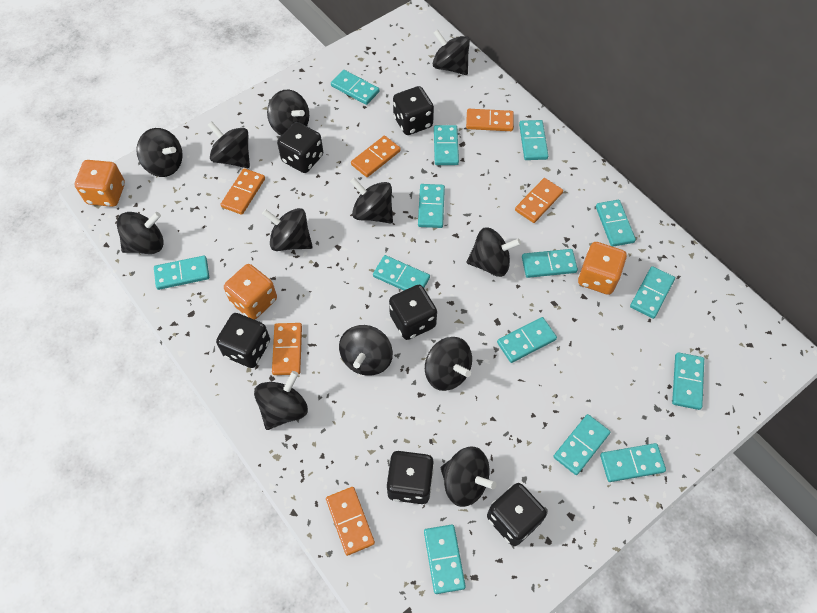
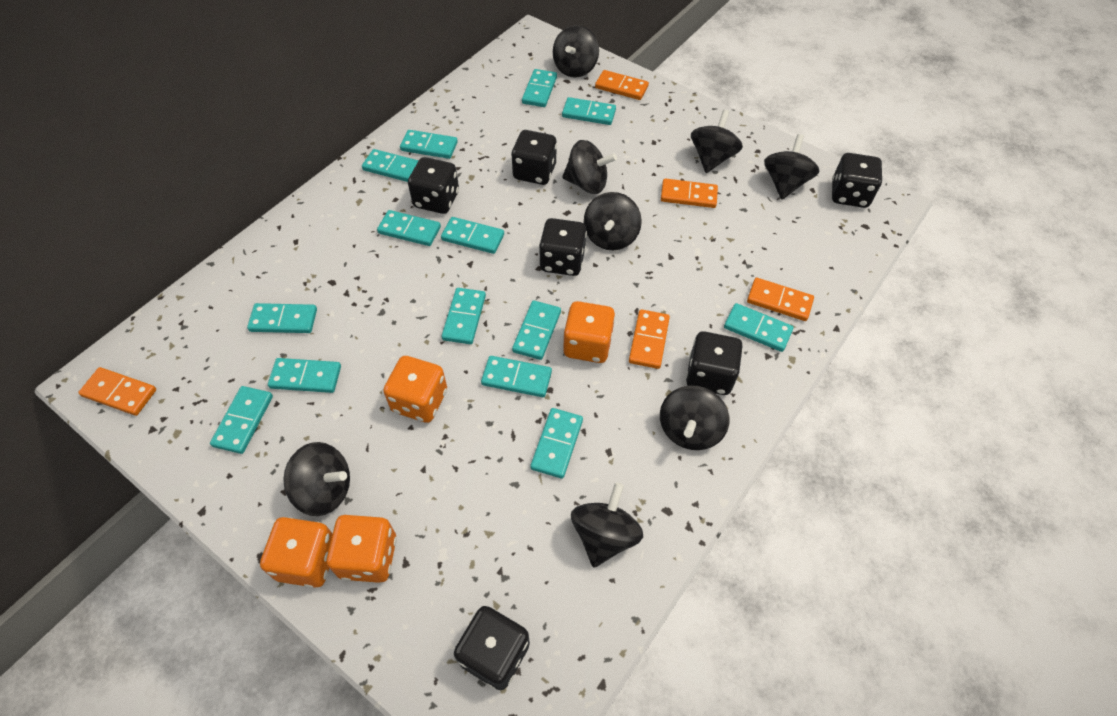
black spinning top: 12 -> 8
orange dice: 3 -> 4
orange domino: 6 -> 5

